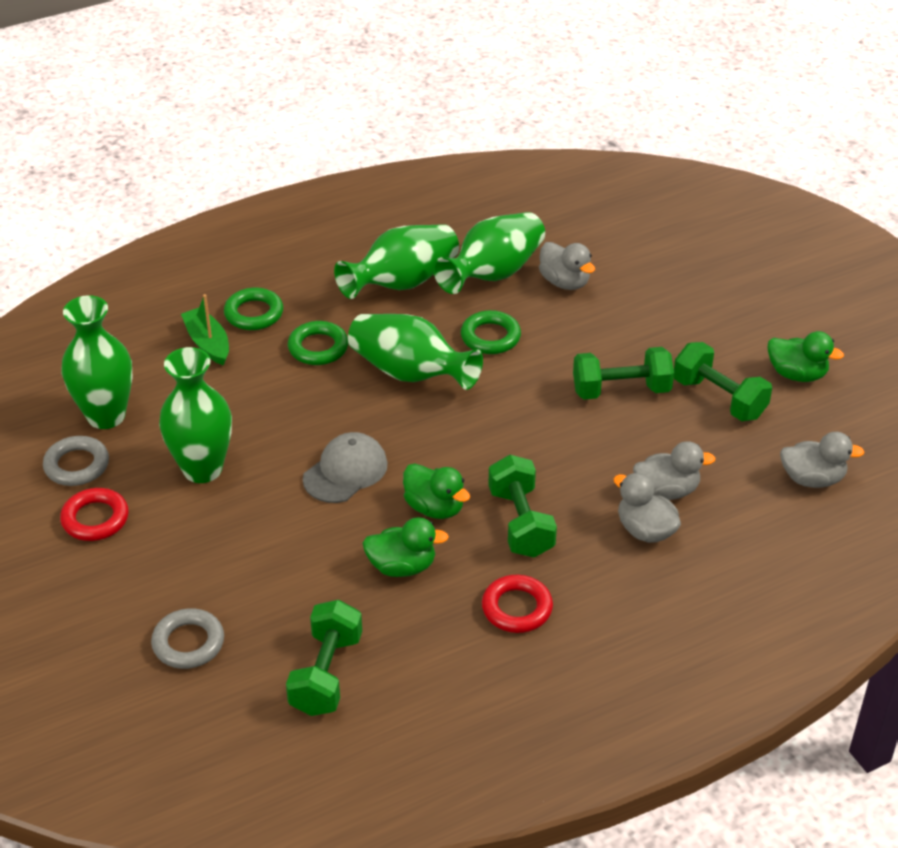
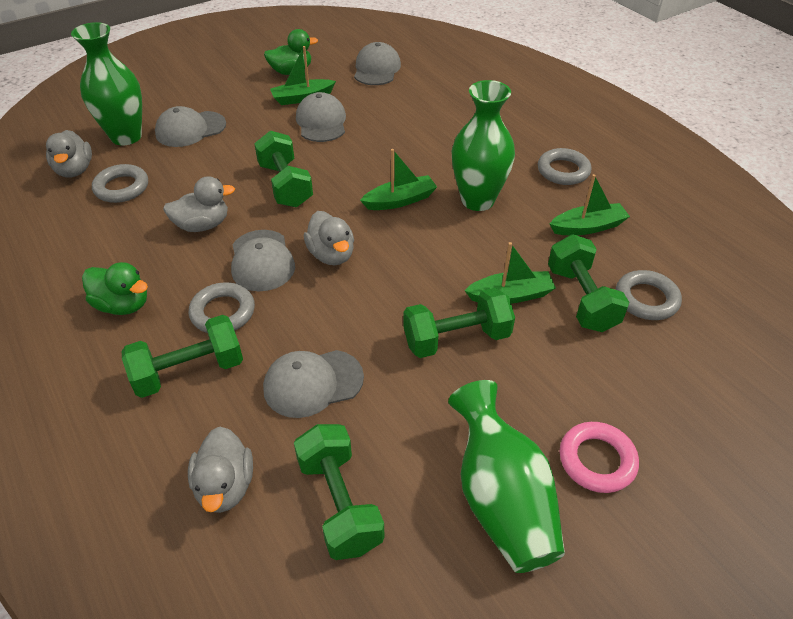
green boat: 1 -> 4
green duck: 3 -> 2
green dumbbell: 4 -> 5
green ring: 3 -> 0
green vase: 5 -> 3
grey cap: 1 -> 5
grey ring: 2 -> 4
pink ring: 0 -> 1
red ring: 2 -> 0

